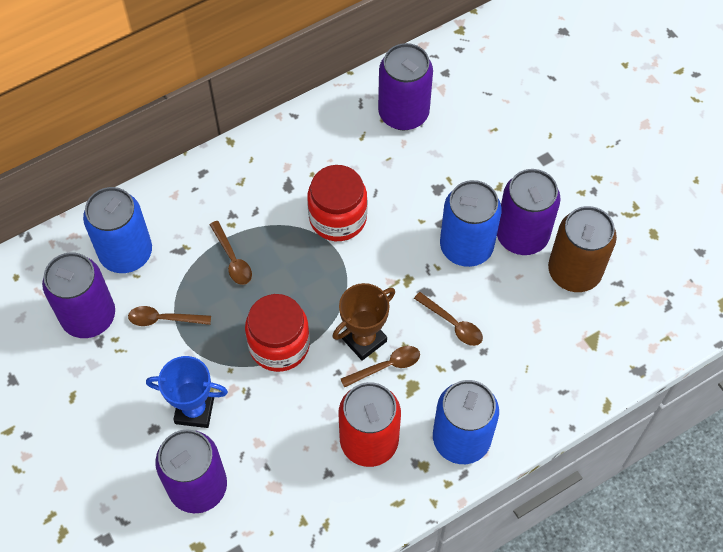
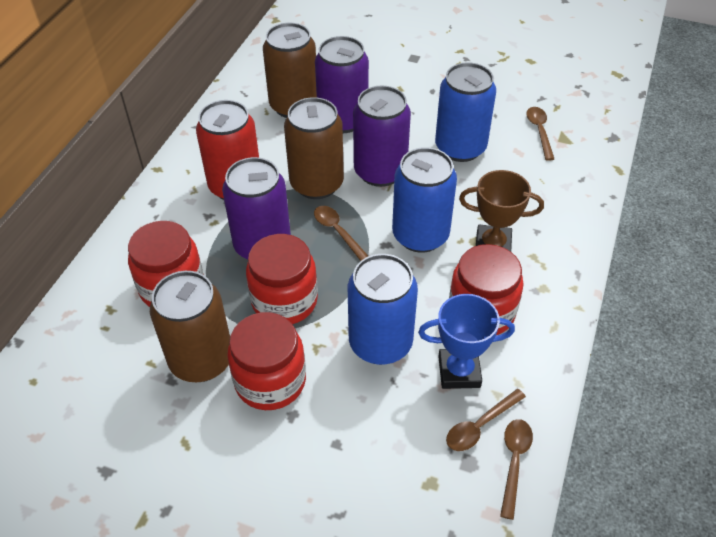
brown can: 1 -> 3
purple can: 4 -> 3
red jar: 2 -> 4

